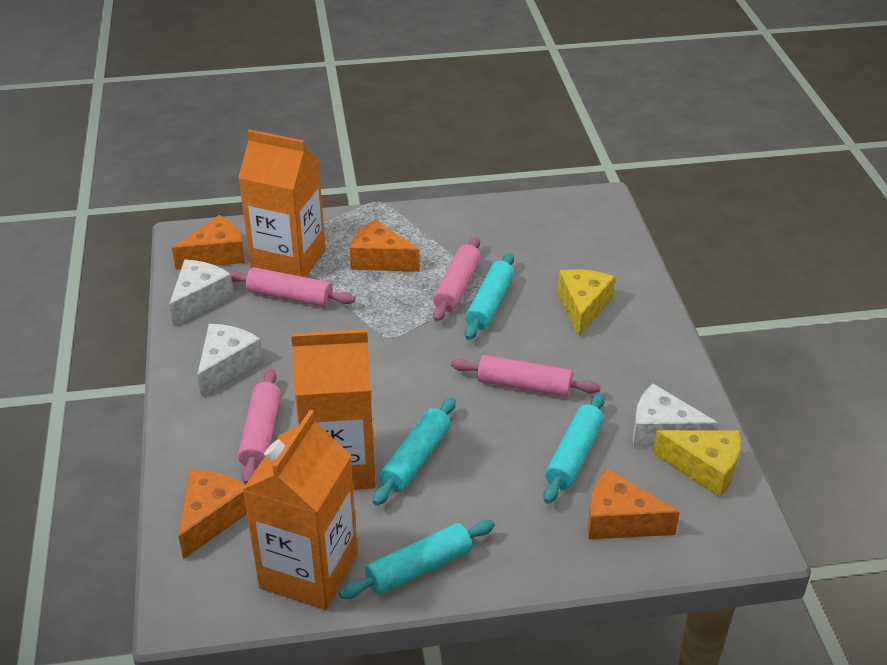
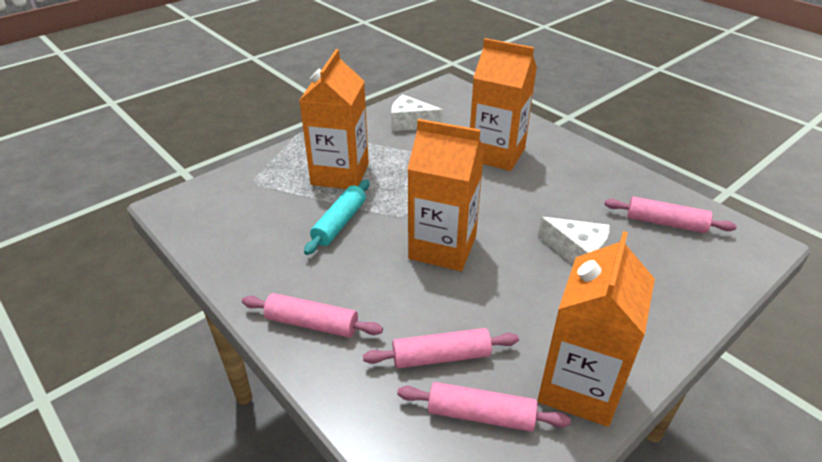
orange carton: 3 -> 4
orange cheese: 4 -> 0
turquoise rolling pin: 4 -> 1
white cheese: 3 -> 2
yellow cheese: 2 -> 0

